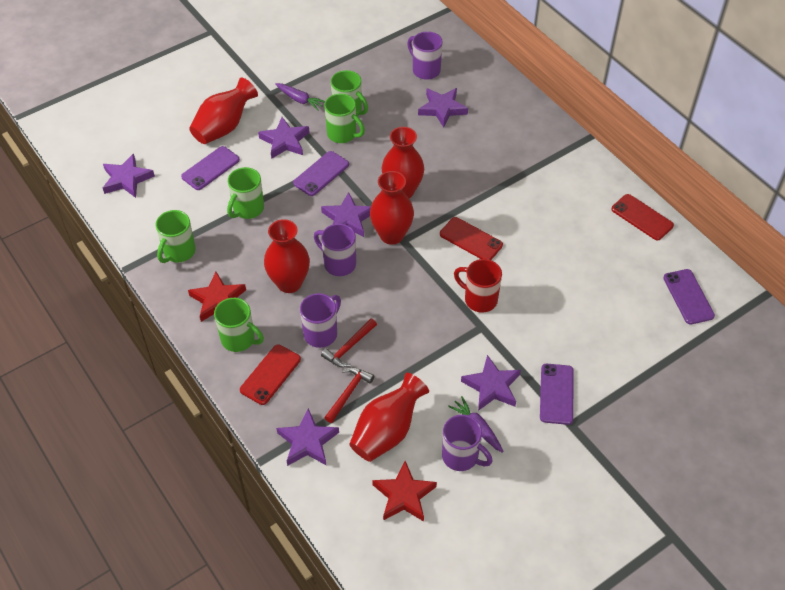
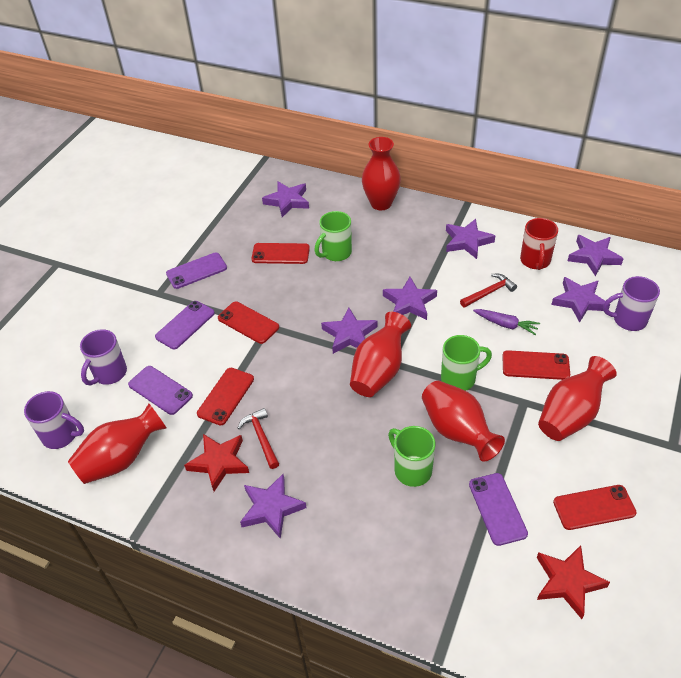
green mug: 5 -> 3
purple carrot: 2 -> 1
purple mug: 4 -> 3
purple star: 6 -> 7
red phone: 3 -> 5

